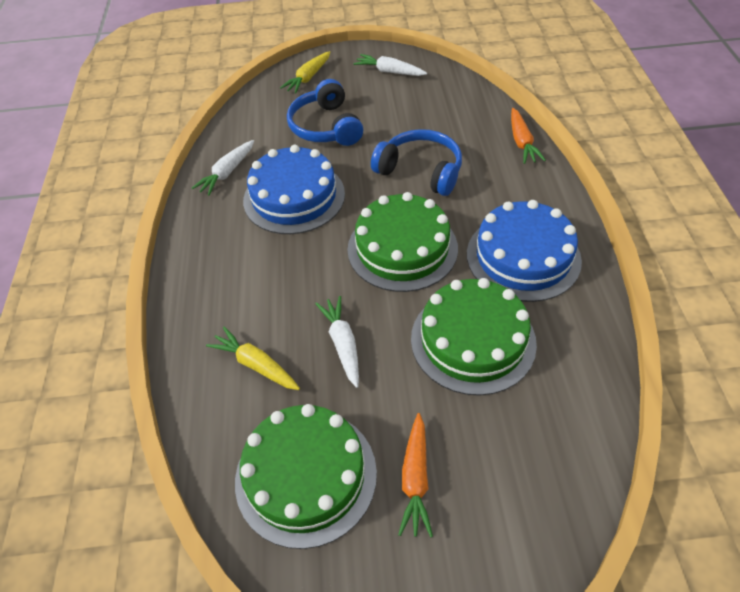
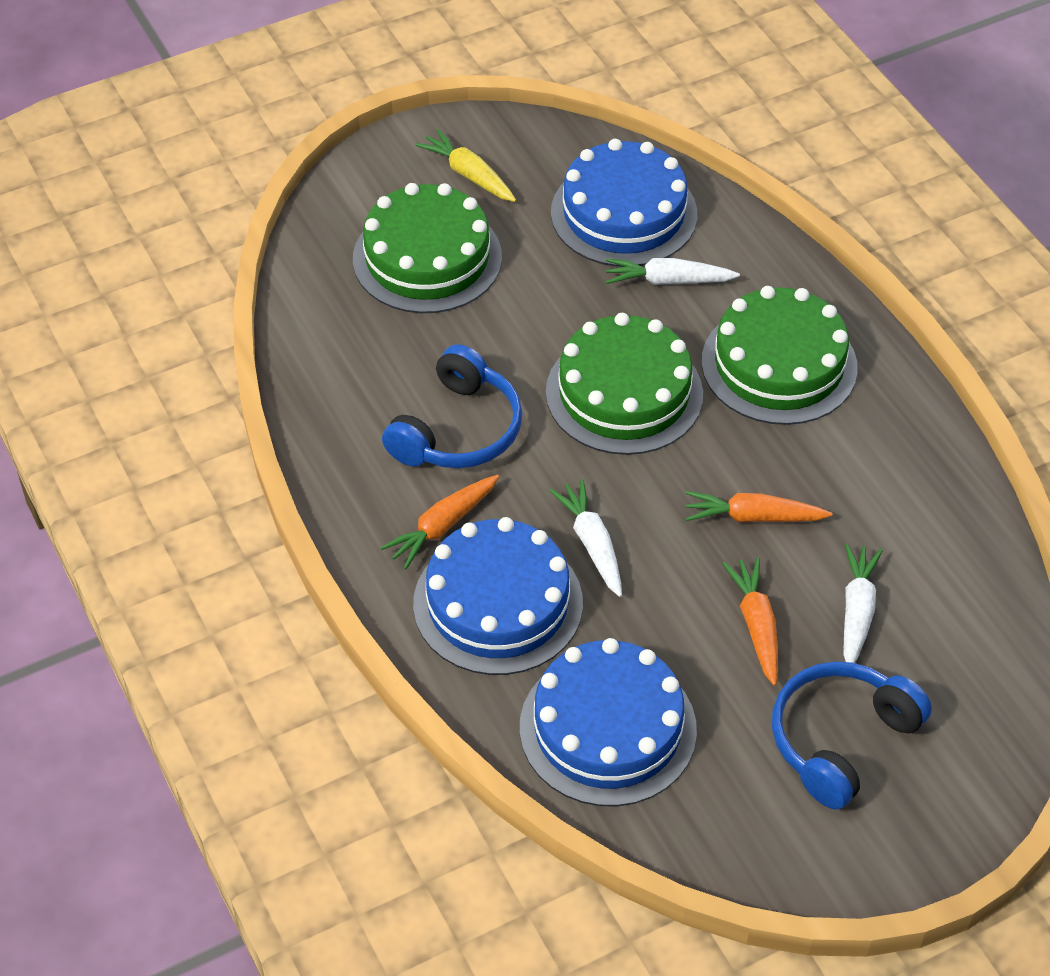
blue cake: 2 -> 3
orange carrot: 2 -> 3
yellow carrot: 2 -> 1

